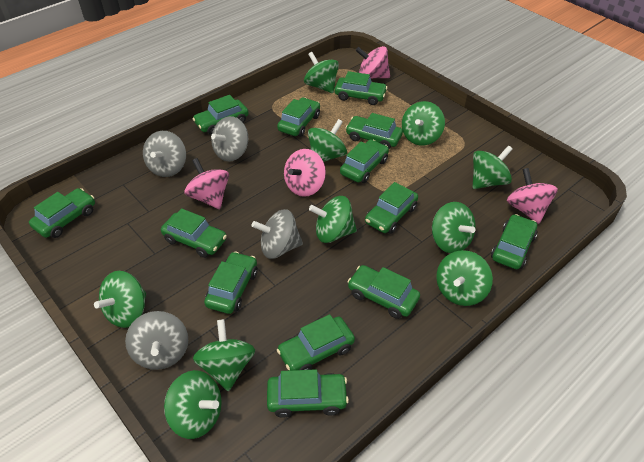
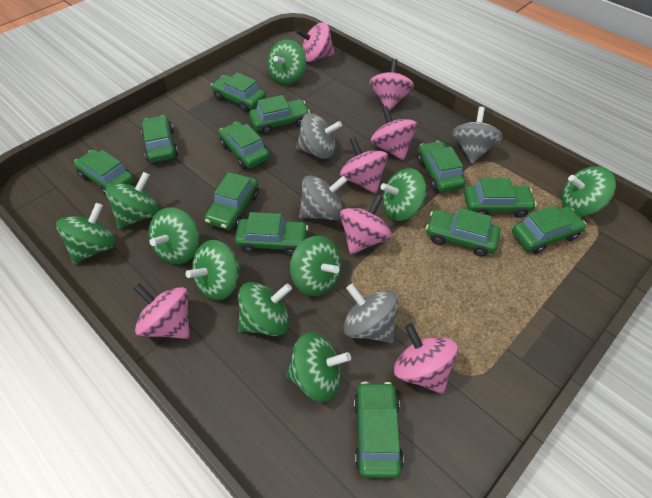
green car: 13 -> 12
pink spinning top: 4 -> 7

